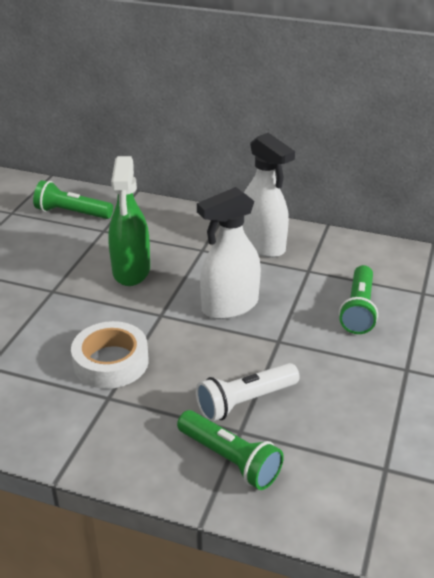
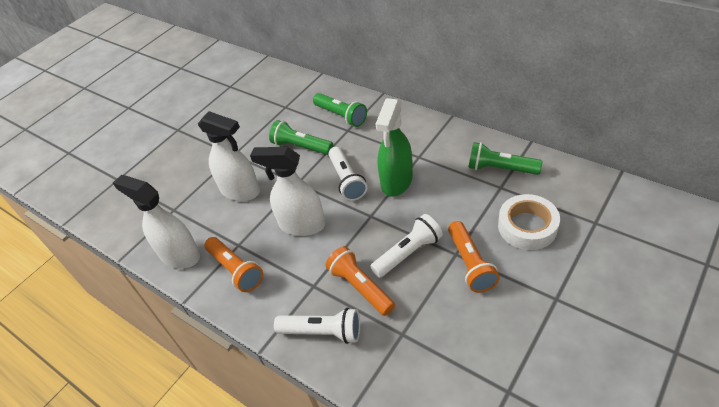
orange flashlight: 0 -> 3
white flashlight: 1 -> 3
white spray bottle: 2 -> 3

